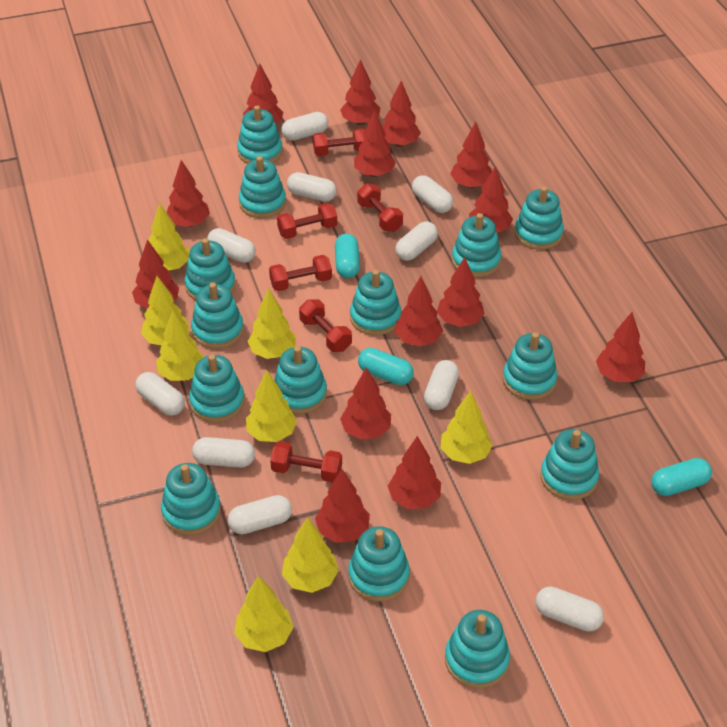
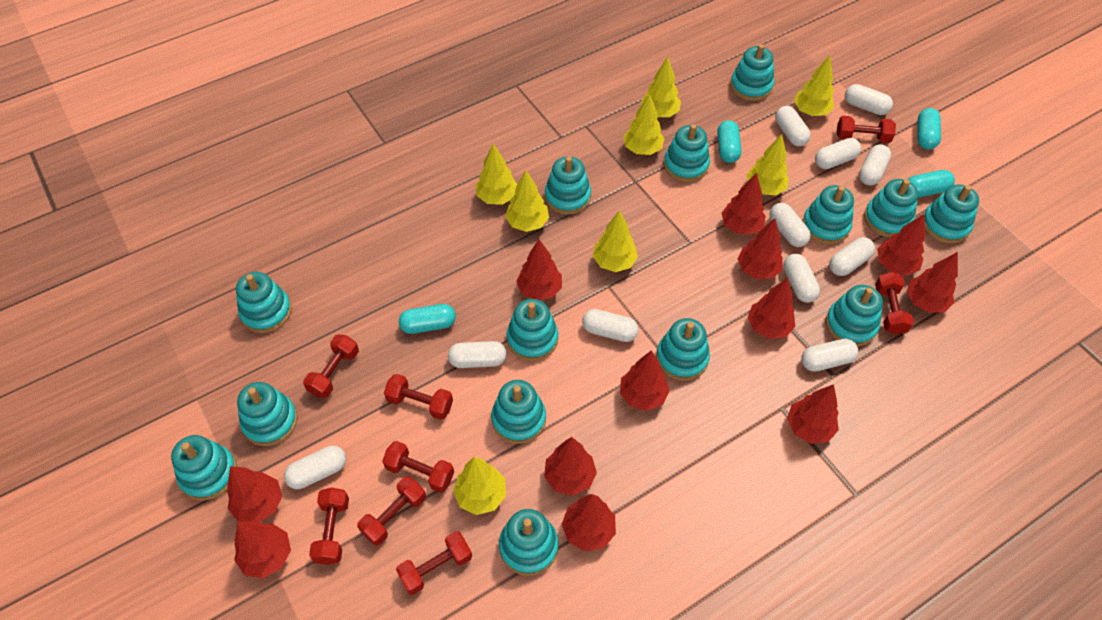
red dumbbell: 6 -> 8
red tree: 14 -> 12
turquoise capsule: 3 -> 4
white capsule: 10 -> 11

